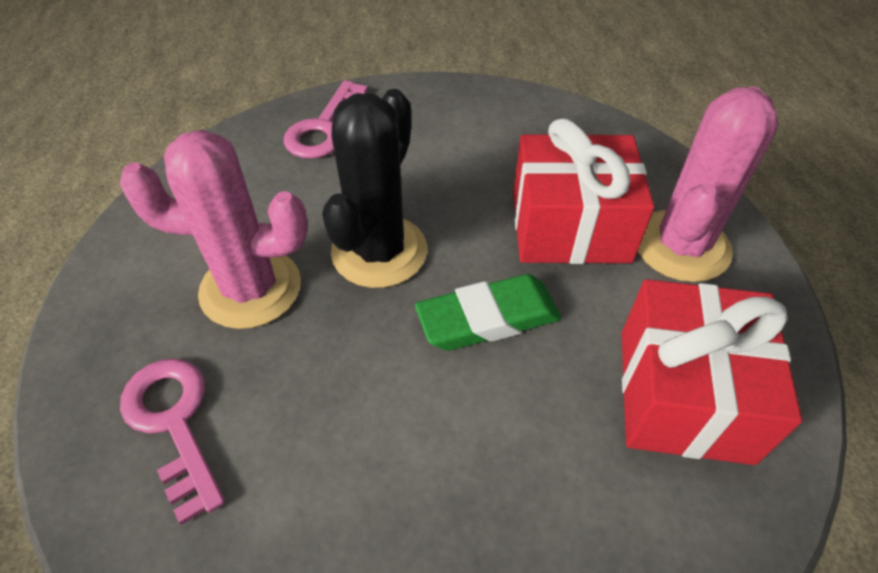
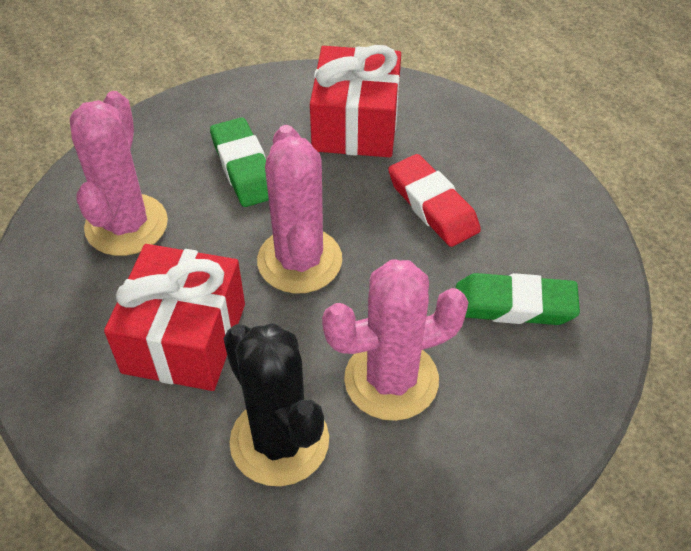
green eraser: 1 -> 2
pink cactus: 2 -> 3
pink key: 2 -> 0
red eraser: 0 -> 1

